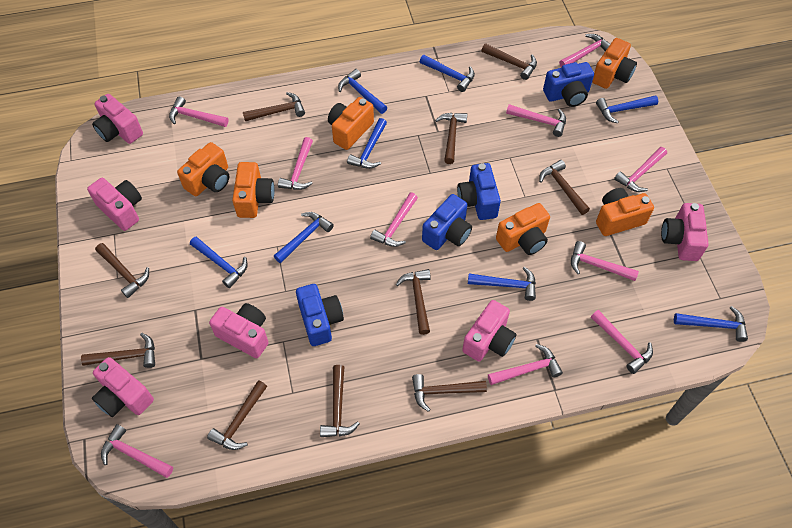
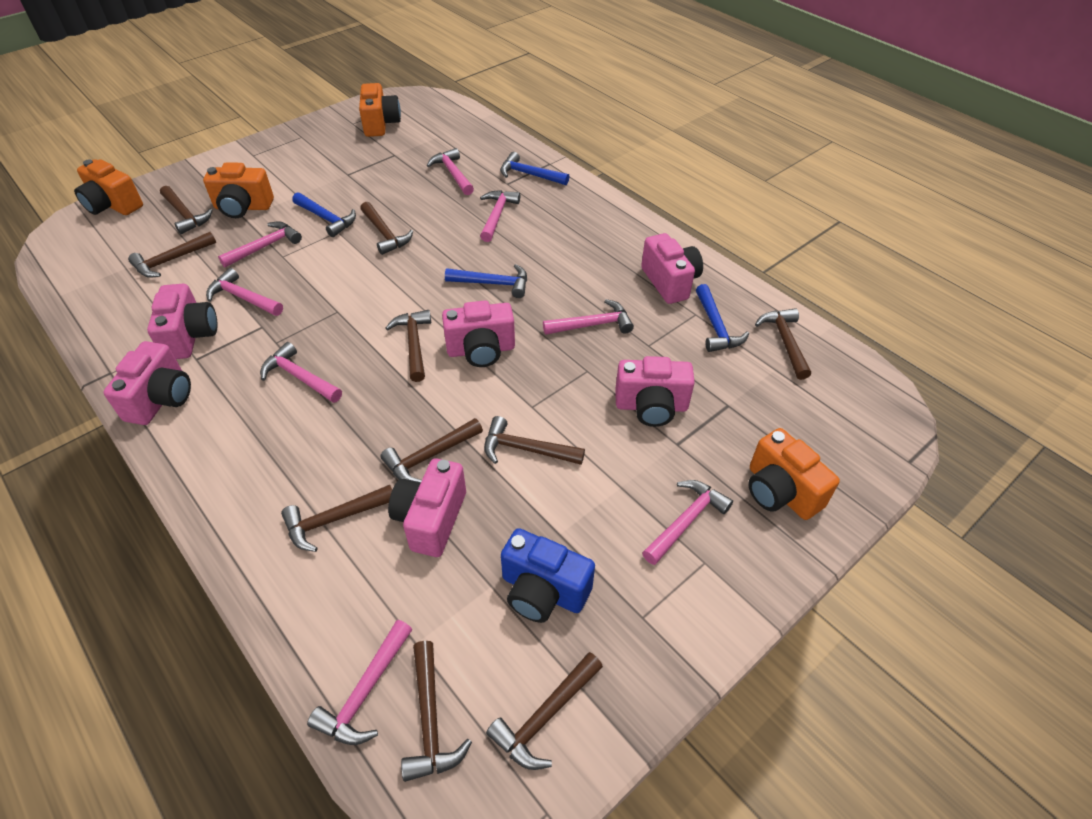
blue camera: 4 -> 1
blue hammer: 8 -> 4
orange camera: 6 -> 4
pink hammer: 10 -> 8

